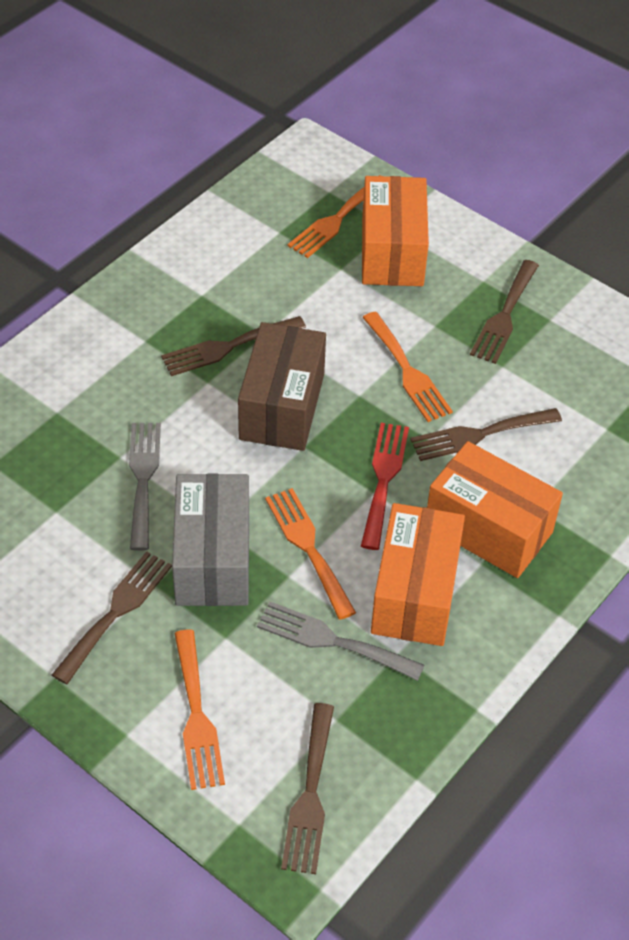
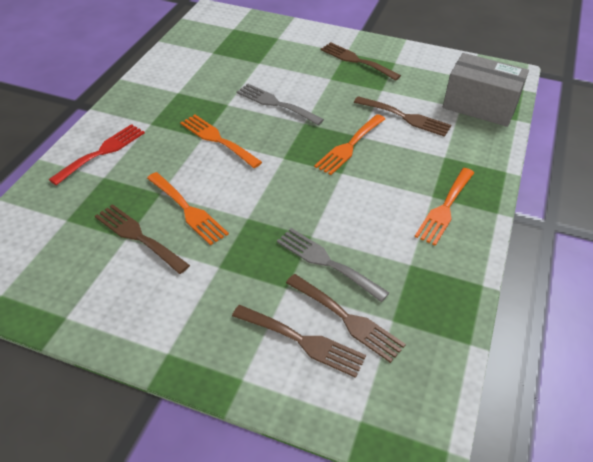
brown box: 1 -> 0
orange box: 3 -> 0

